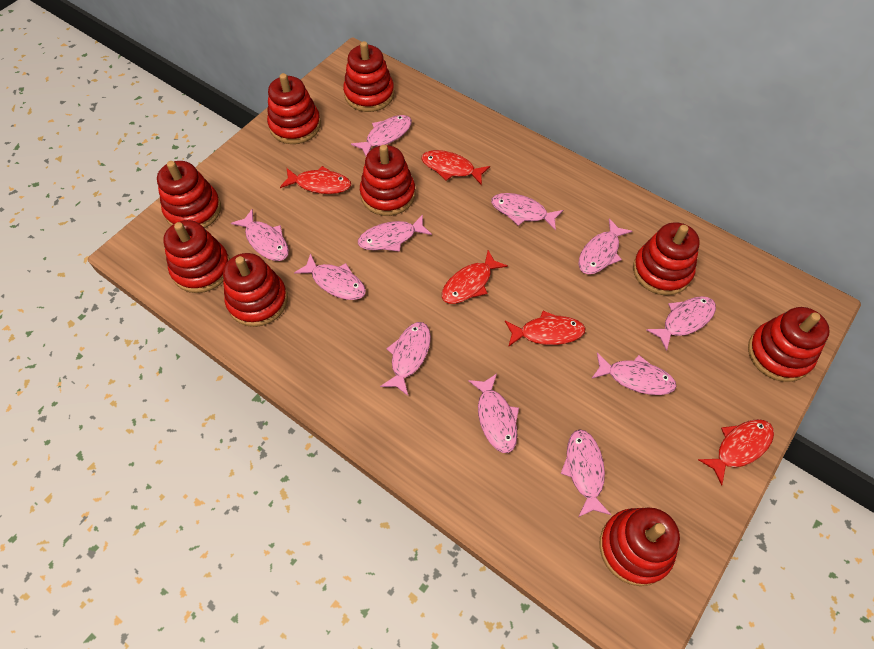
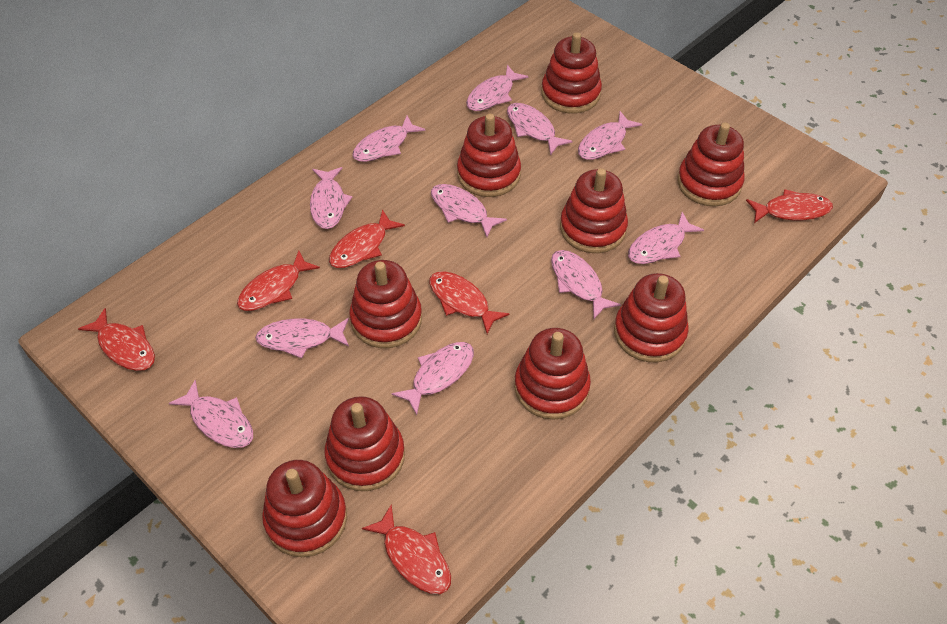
red fish: 5 -> 6

